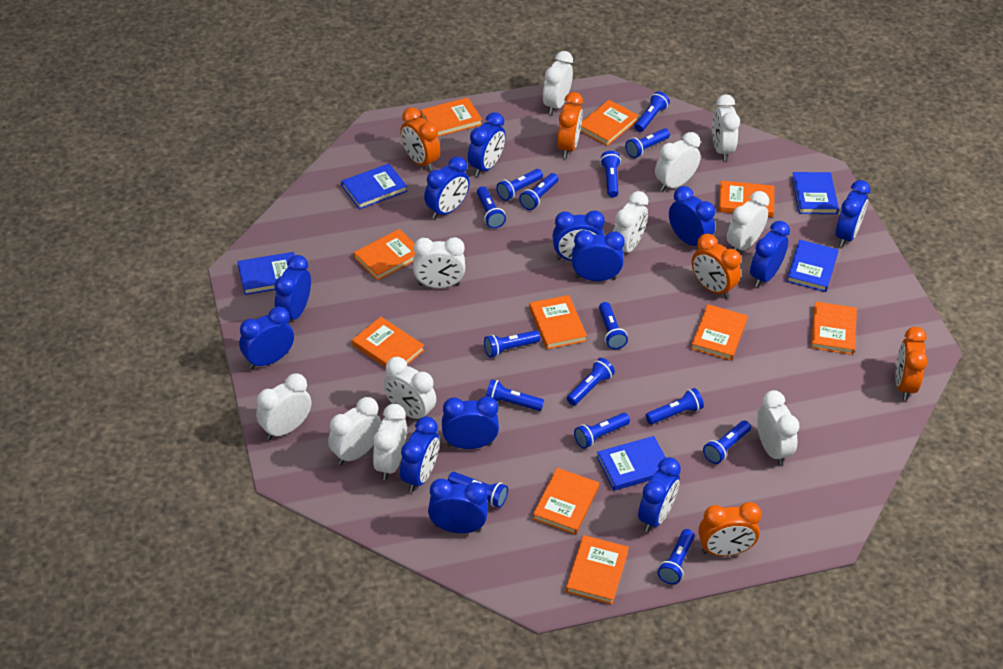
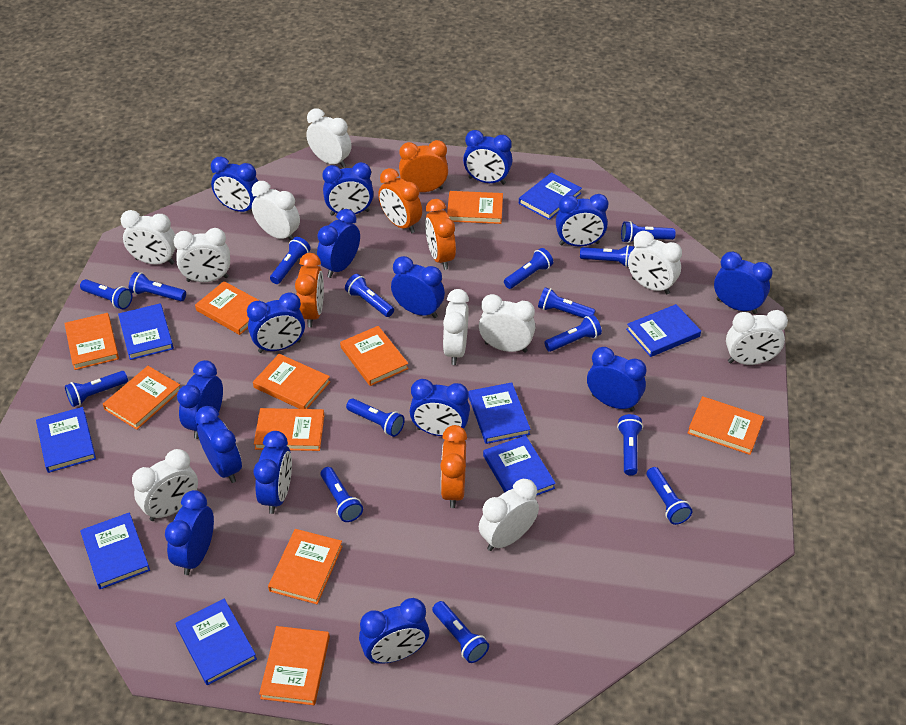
blue book: 5 -> 8
blue clock: 13 -> 15
white clock: 11 -> 10

